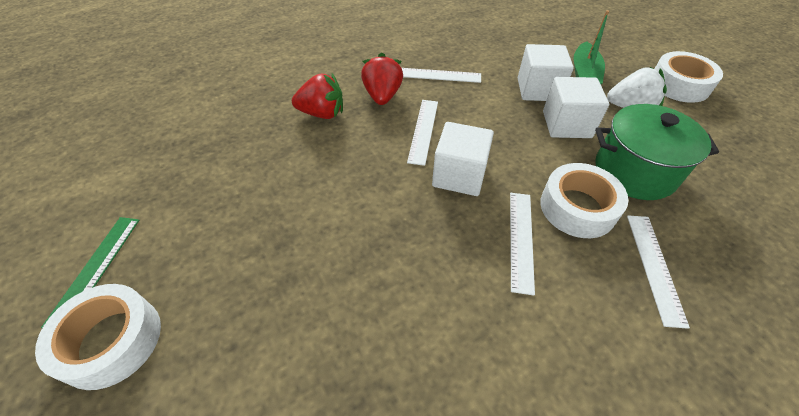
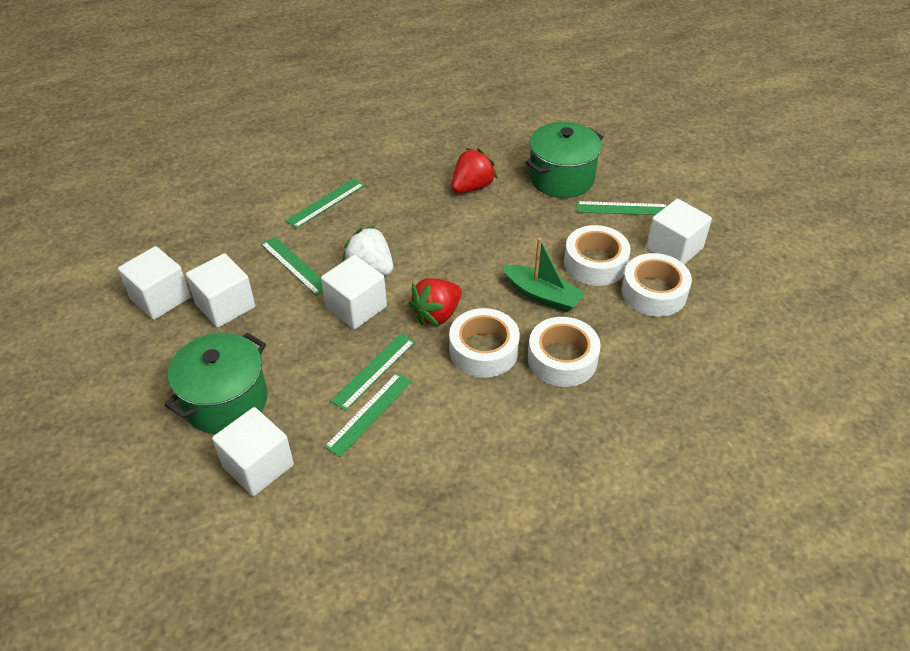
green pot: 1 -> 2
green ruler: 1 -> 5
white cube: 3 -> 5
white ruler: 4 -> 0
white tape: 3 -> 4

